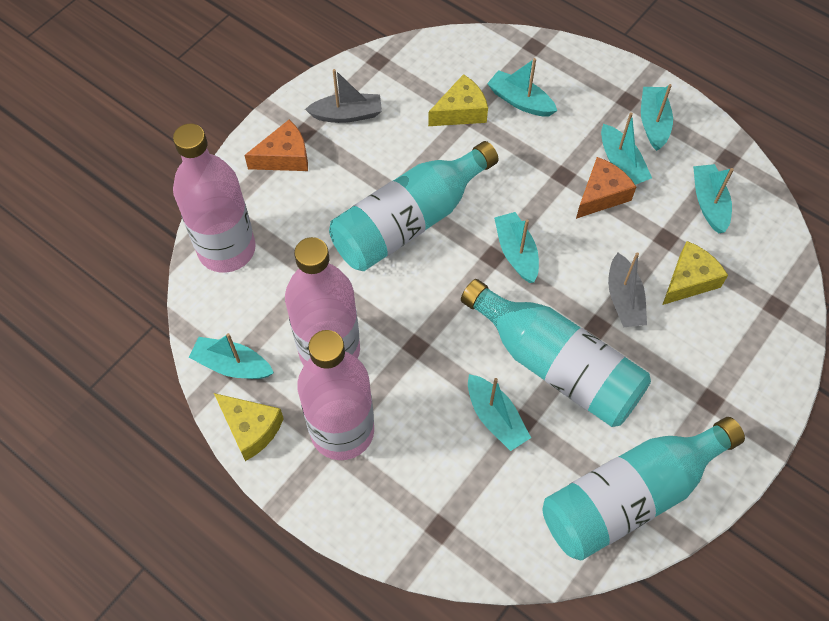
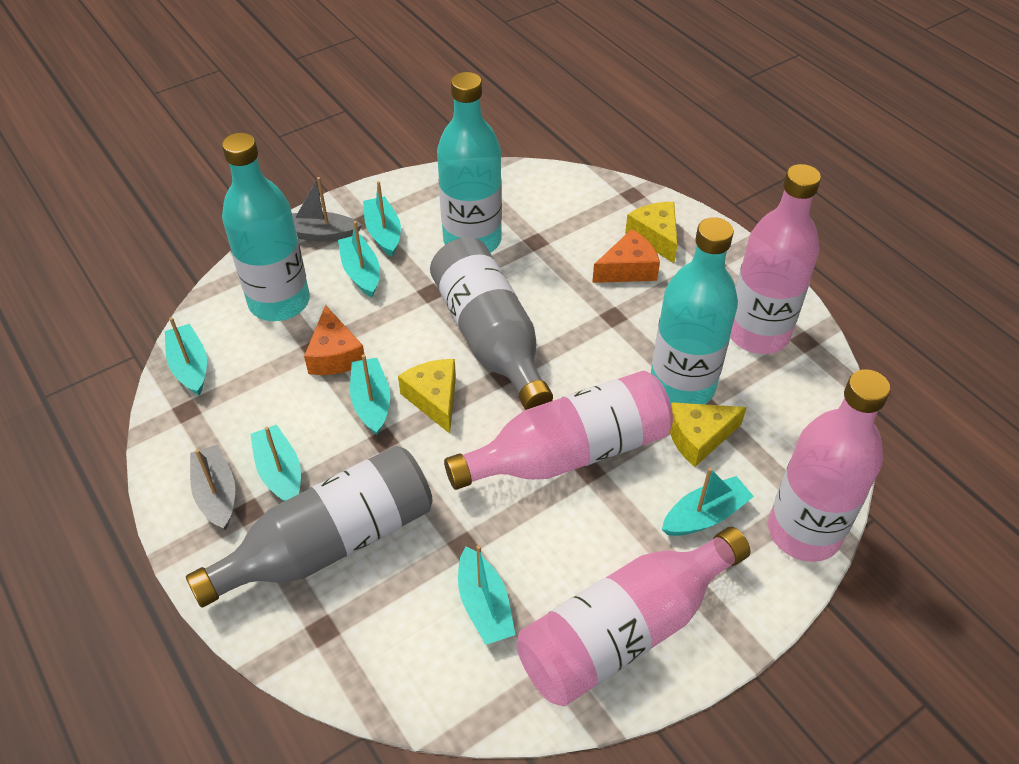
grey bottle: 0 -> 2
pink bottle: 3 -> 4

